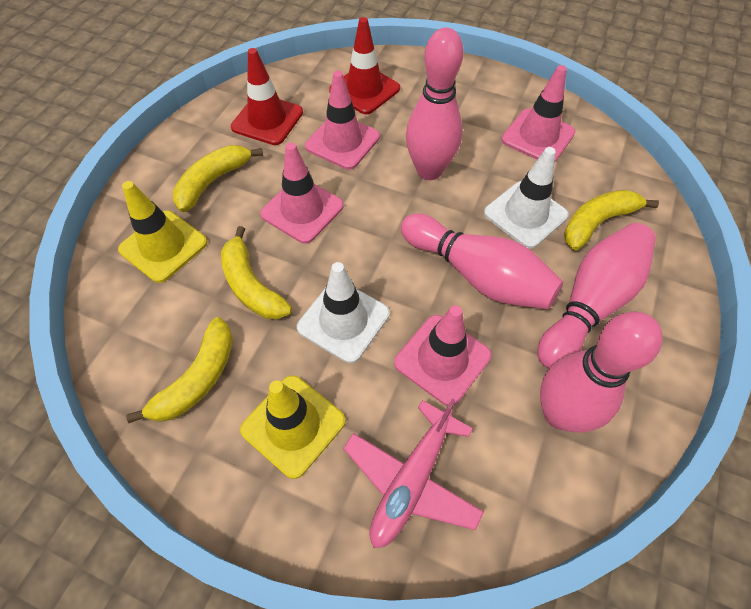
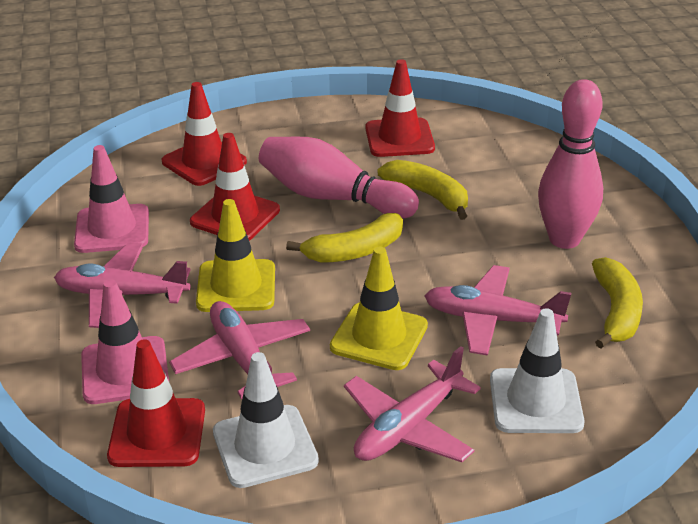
pink bowling pin: 4 -> 2
pink plane: 1 -> 4
pink traffic cone: 4 -> 2
red traffic cone: 2 -> 4
yellow banana: 4 -> 3

